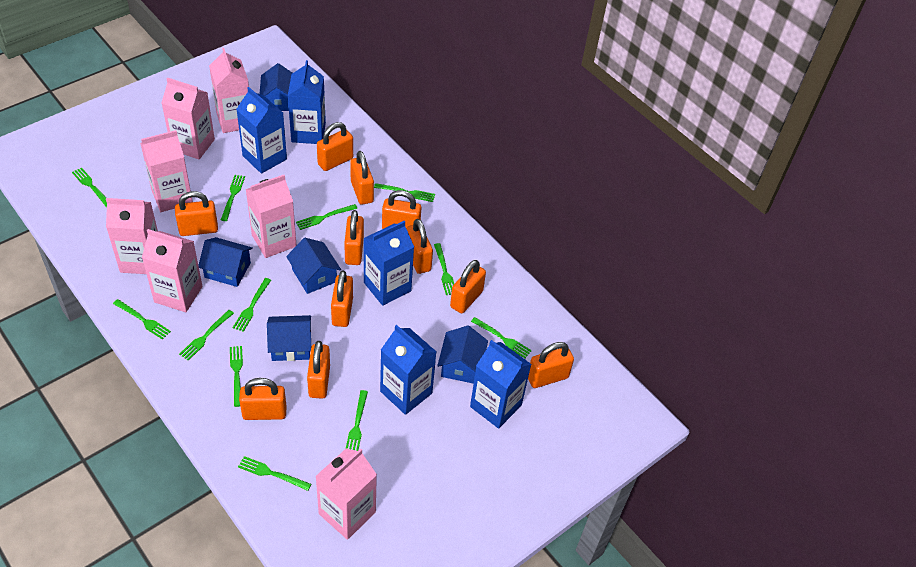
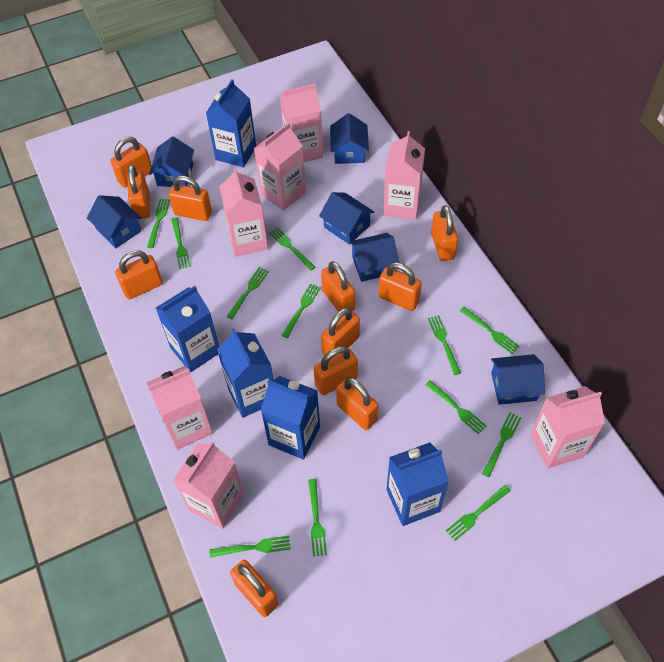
blue house: 5 -> 6

